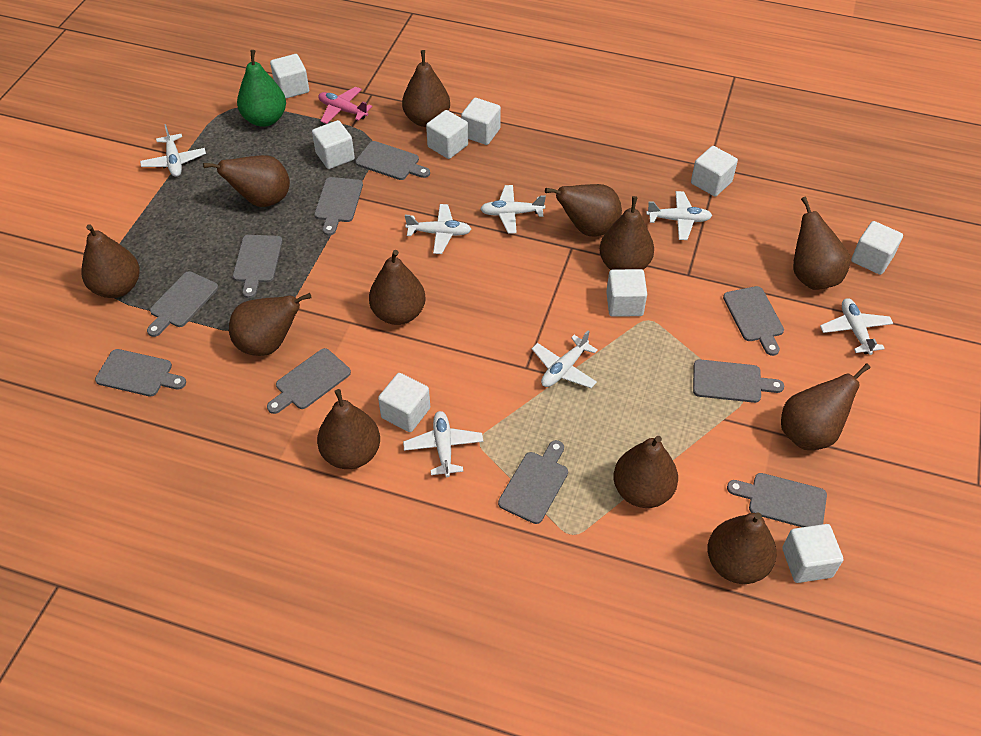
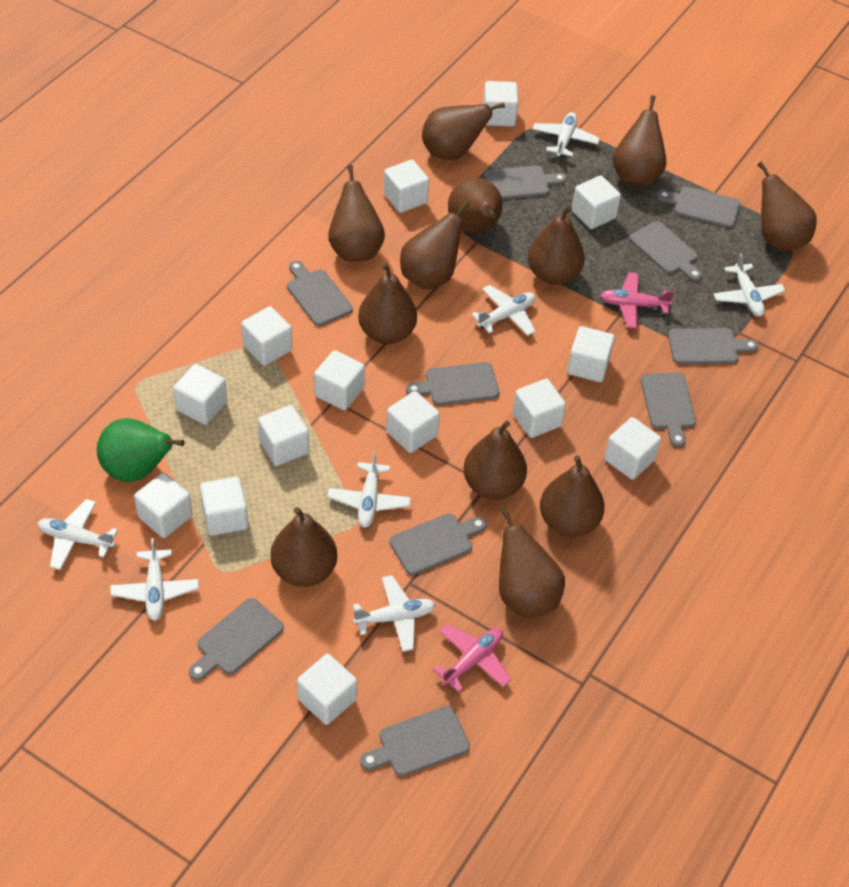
pink plane: 1 -> 2
white cube: 9 -> 14

